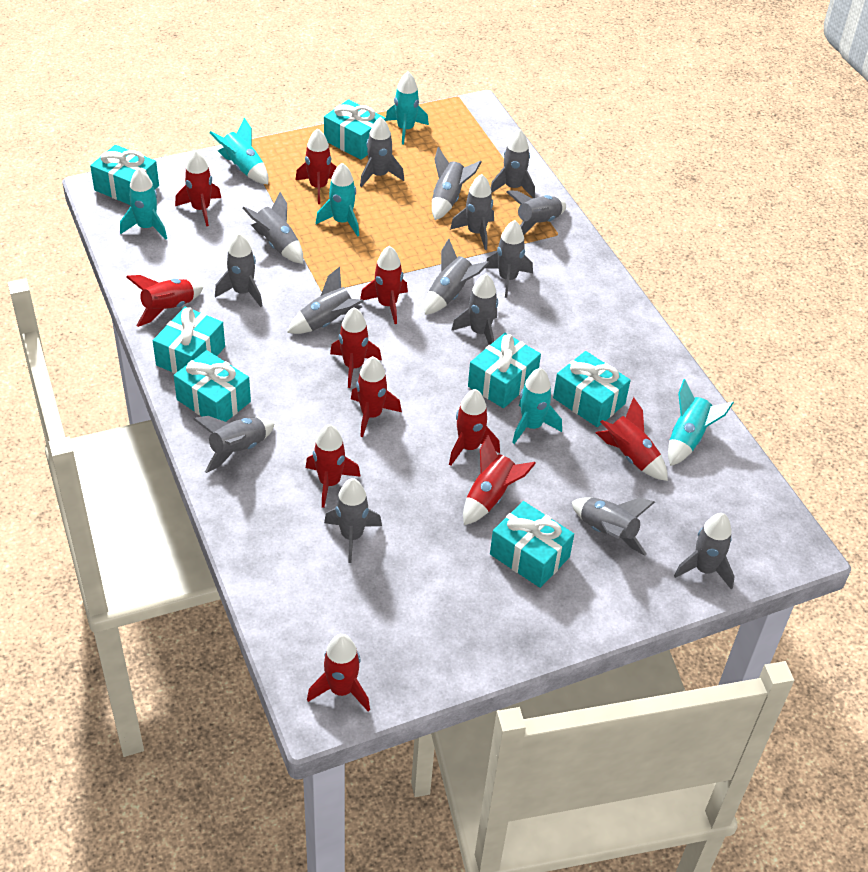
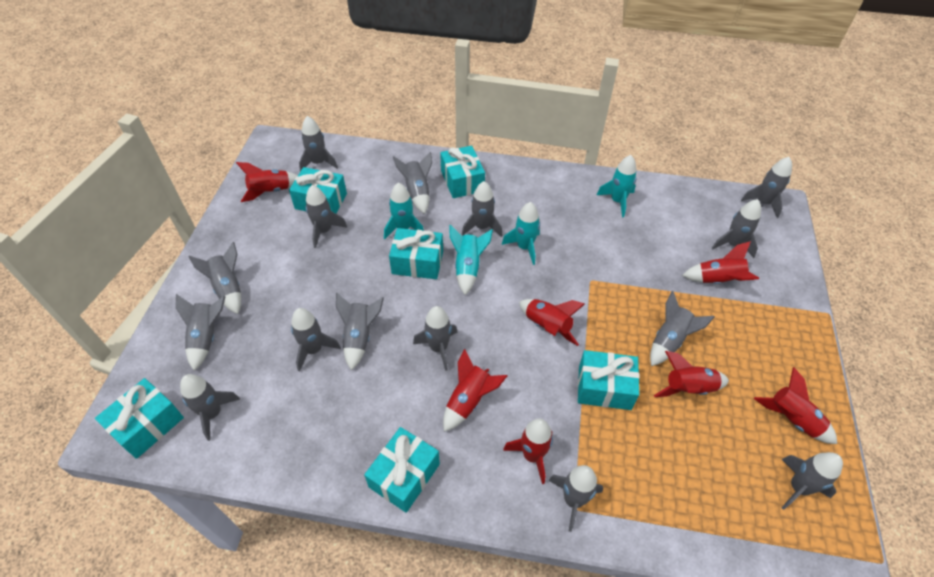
red rocket: 11 -> 7
turquoise gift: 7 -> 6
turquoise rocket: 6 -> 4

